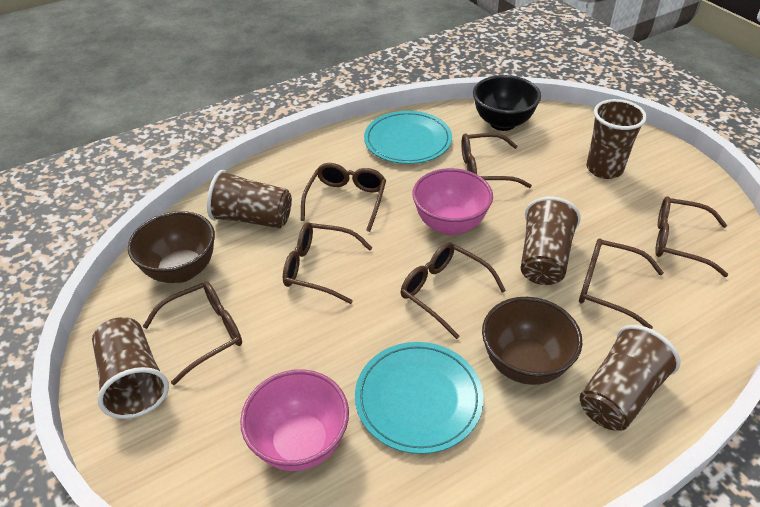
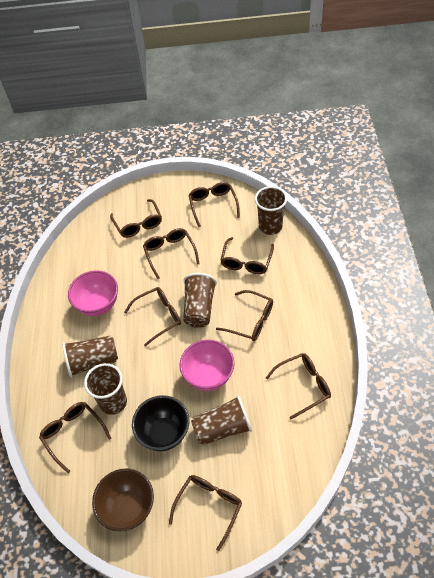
brown bowl: 2 -> 1
brown glasses: 7 -> 9
turquoise plate: 2 -> 0

